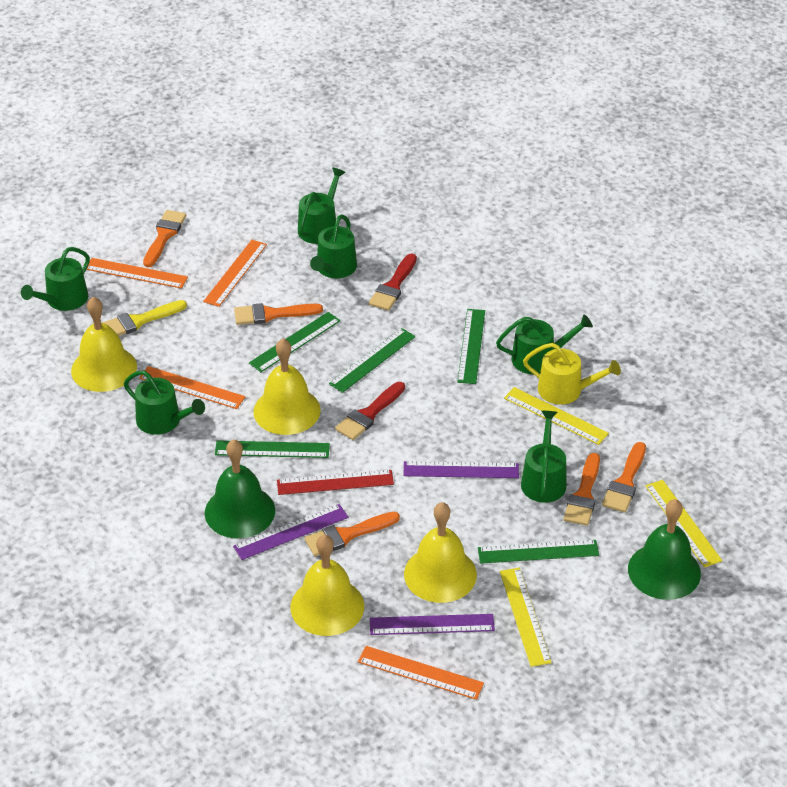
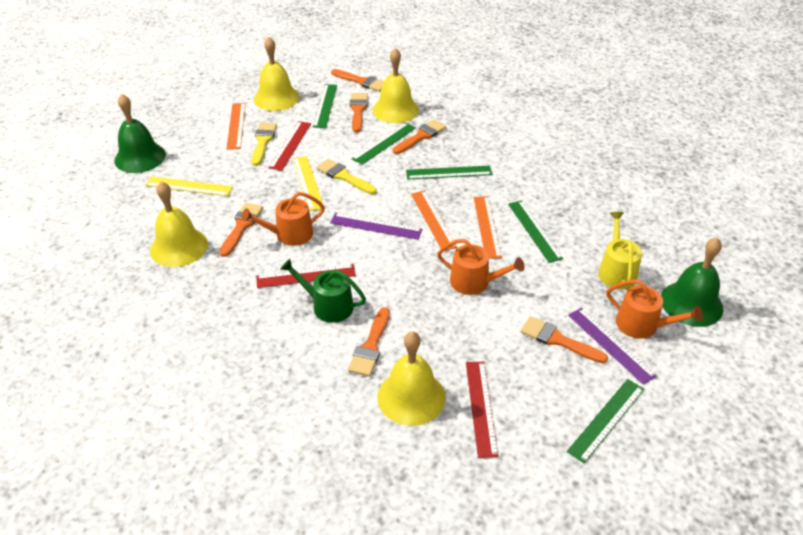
green watering can: 6 -> 1
orange brush: 5 -> 6
orange ruler: 4 -> 3
orange watering can: 0 -> 3
purple ruler: 3 -> 2
red brush: 2 -> 0
red ruler: 1 -> 3
yellow brush: 1 -> 2
yellow ruler: 3 -> 2

